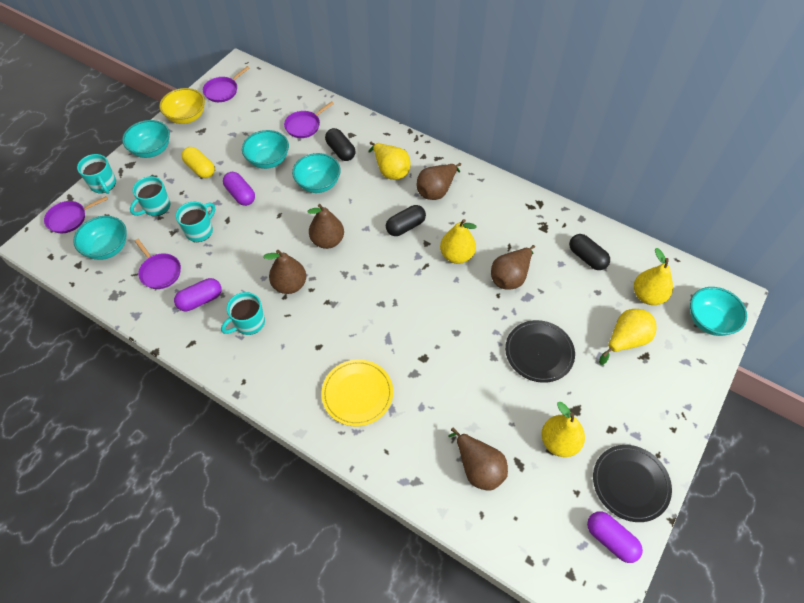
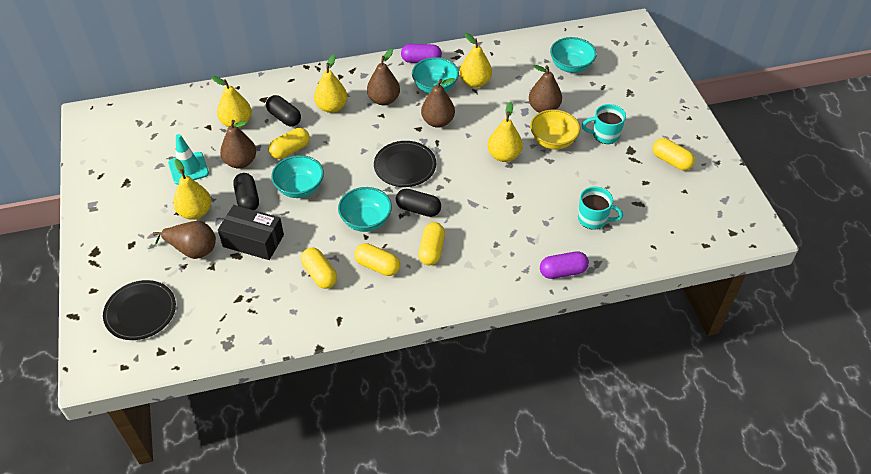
black box: 0 -> 1
purple capsule: 3 -> 2
purple pan: 4 -> 0
turquoise bowl: 5 -> 4
turquoise mug: 4 -> 2
turquoise traffic cone: 0 -> 1
yellow capsule: 1 -> 5
yellow plate: 1 -> 0

